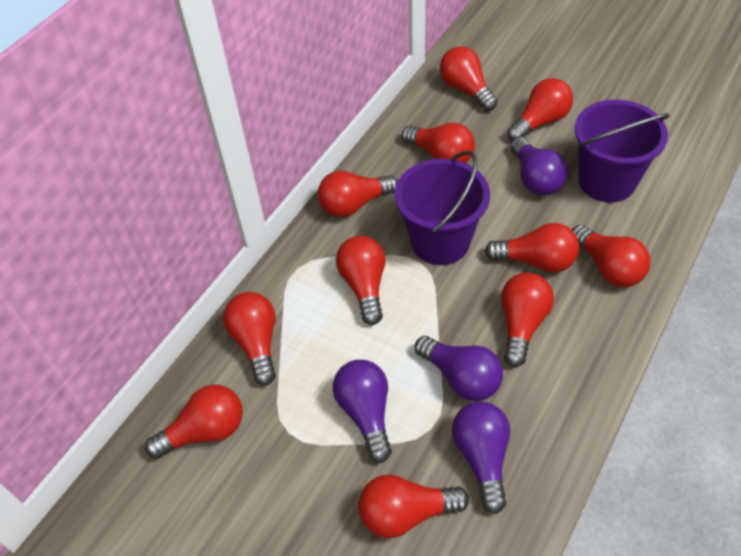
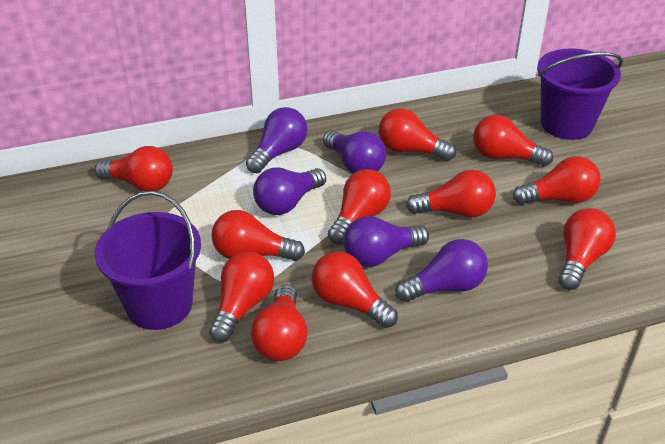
purple light bulb: 4 -> 5

